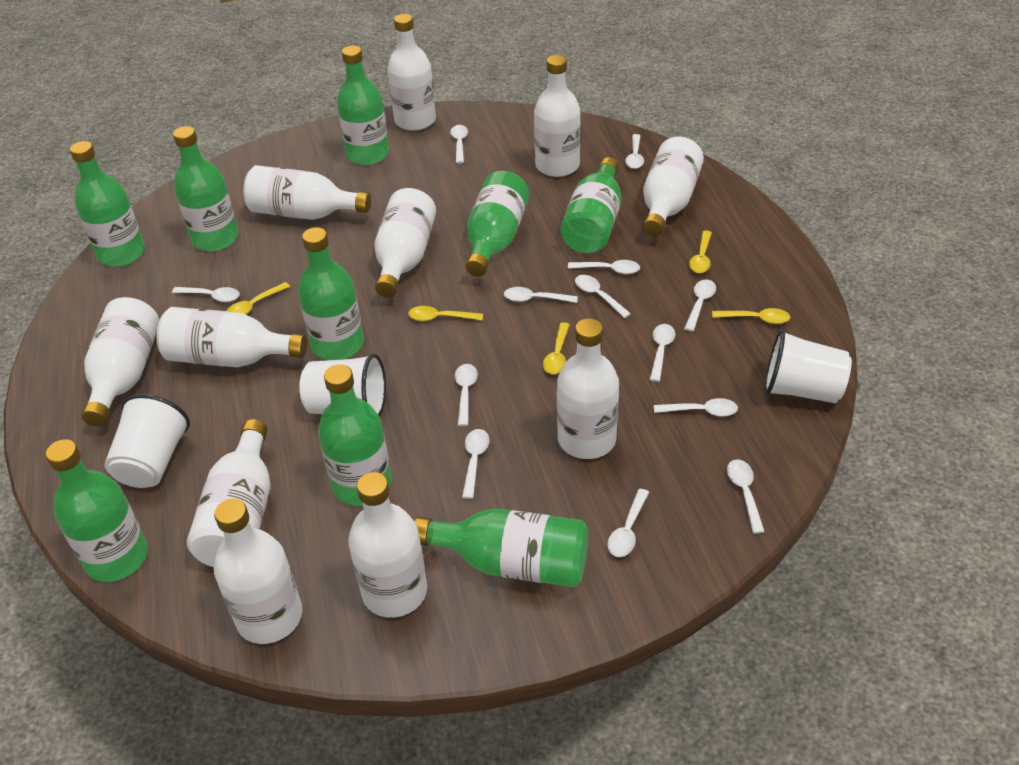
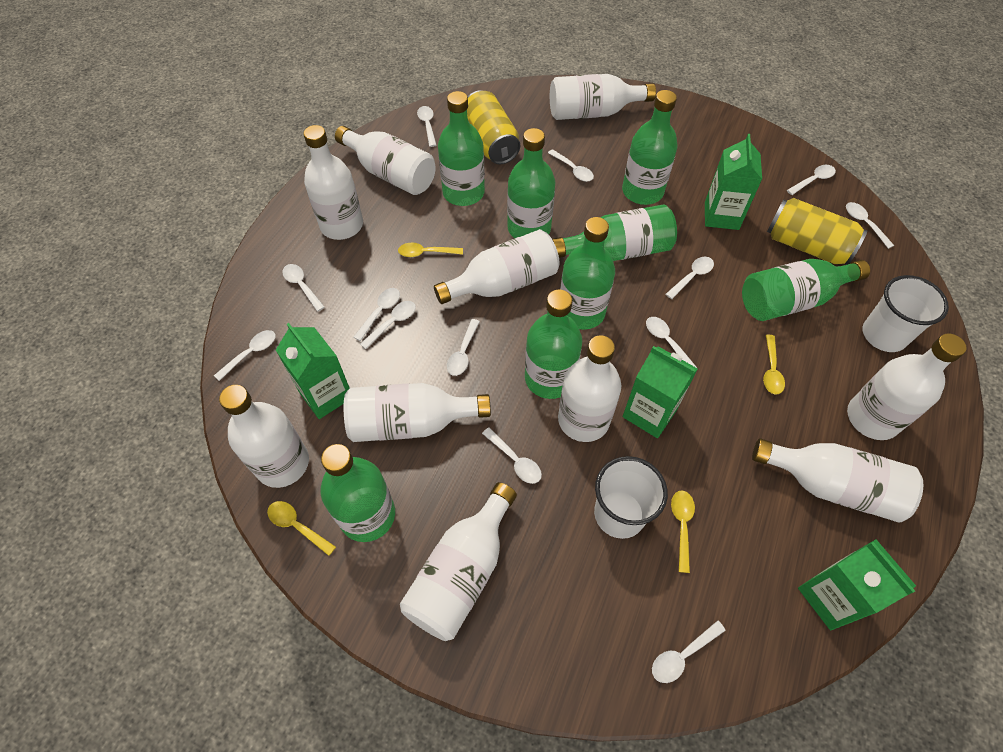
green bottle: 9 -> 8
green carton: 0 -> 4
white bottle: 11 -> 10
white cup: 3 -> 2
yellow can: 0 -> 2
yellow spoon: 5 -> 4

